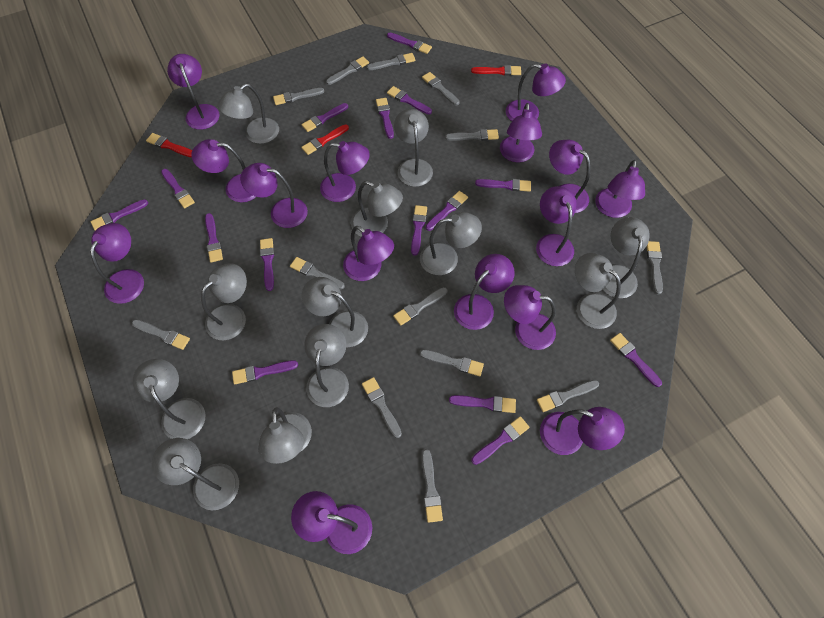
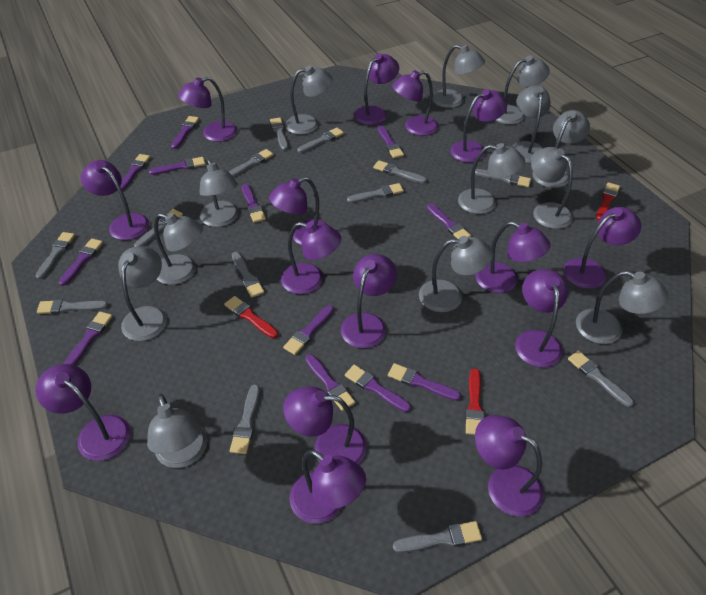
grey lamp: 12 -> 13
purple brush: 15 -> 12

